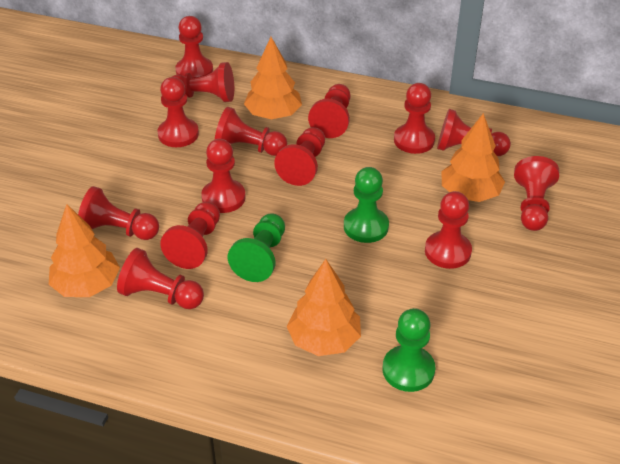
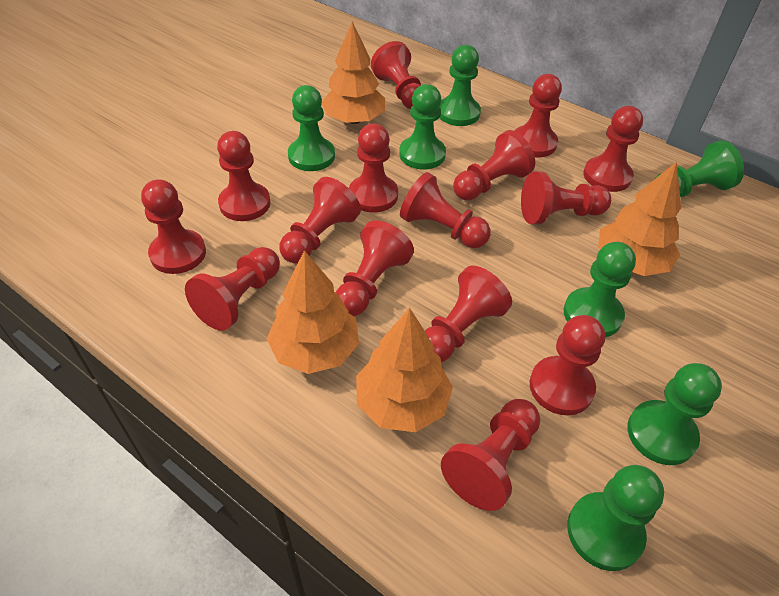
green pawn: 3 -> 7
red pawn: 14 -> 15

